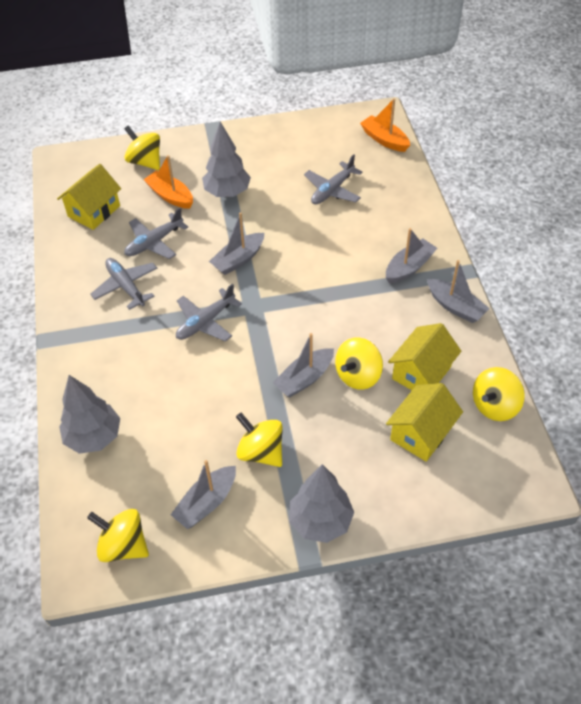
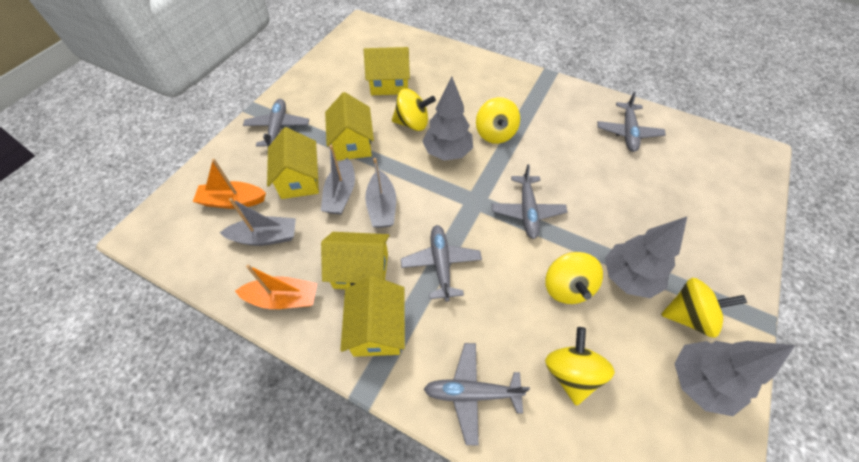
grey boat: 5 -> 3
grey plane: 4 -> 5
yellow house: 3 -> 5

